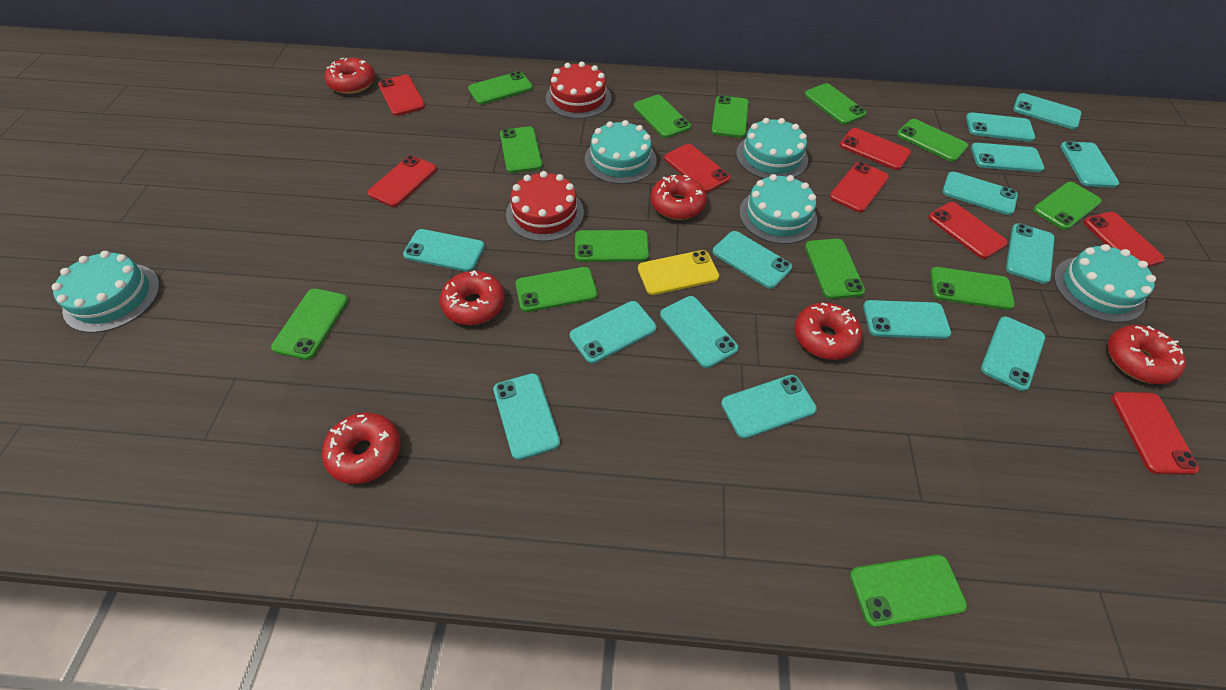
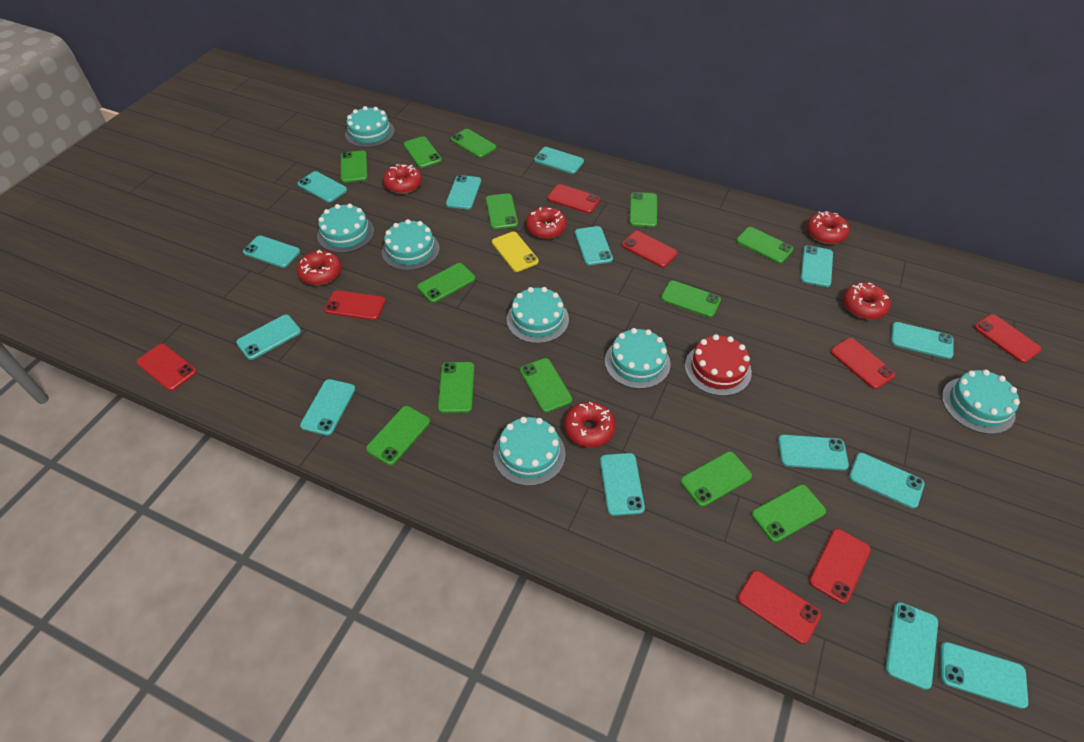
red cake: 2 -> 1
turquoise cake: 5 -> 7

